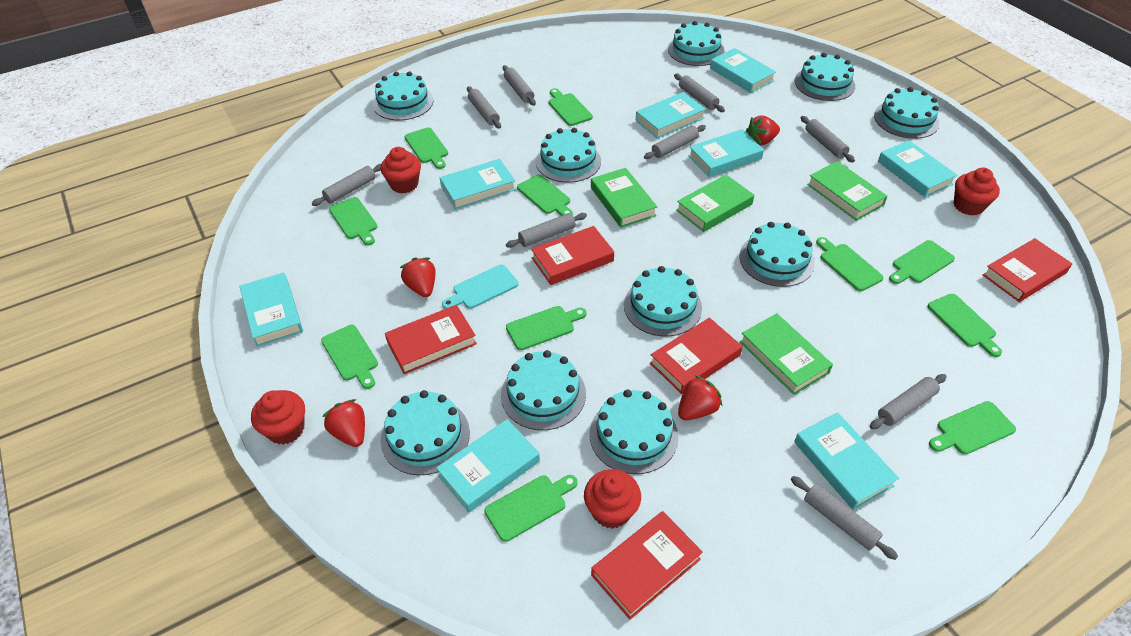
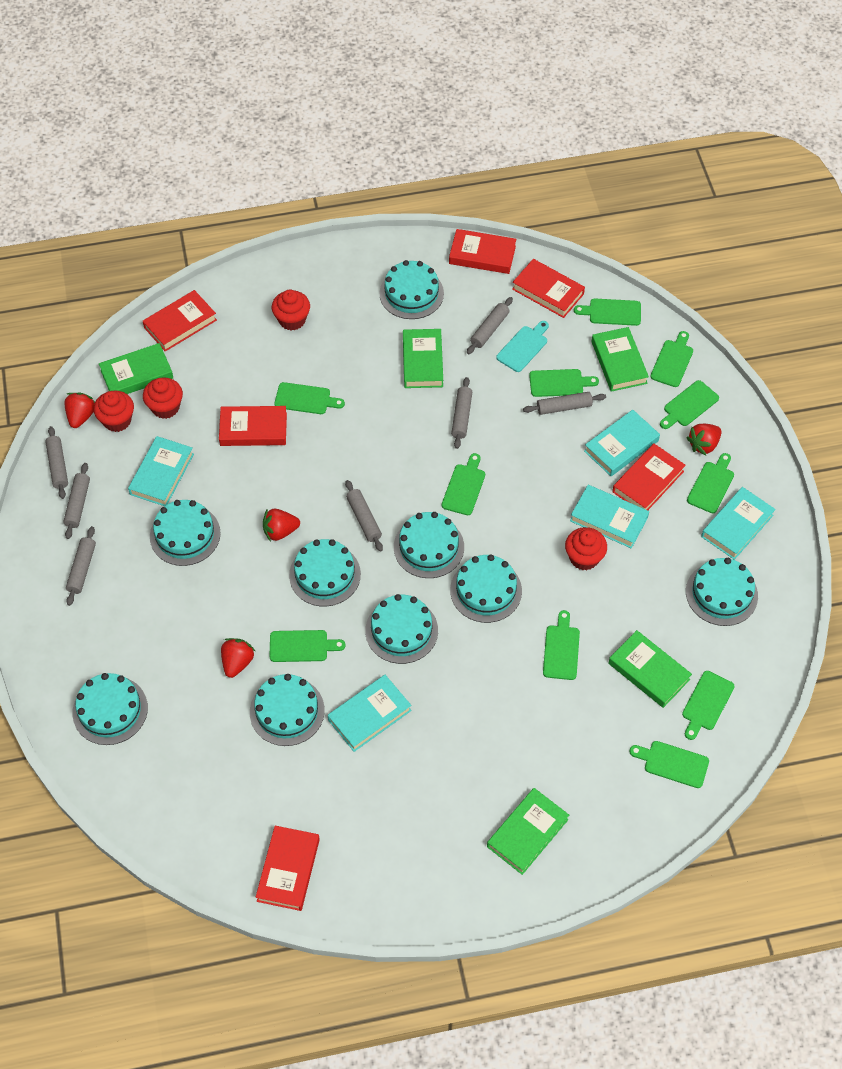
green book: 4 -> 5
grey rolling pin: 9 -> 7
red book: 5 -> 6
turquoise book: 8 -> 5
turquoise cake: 10 -> 9

